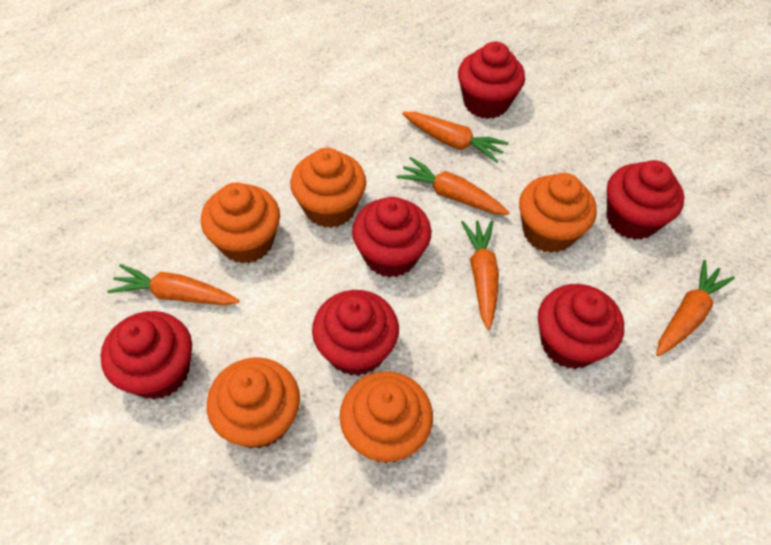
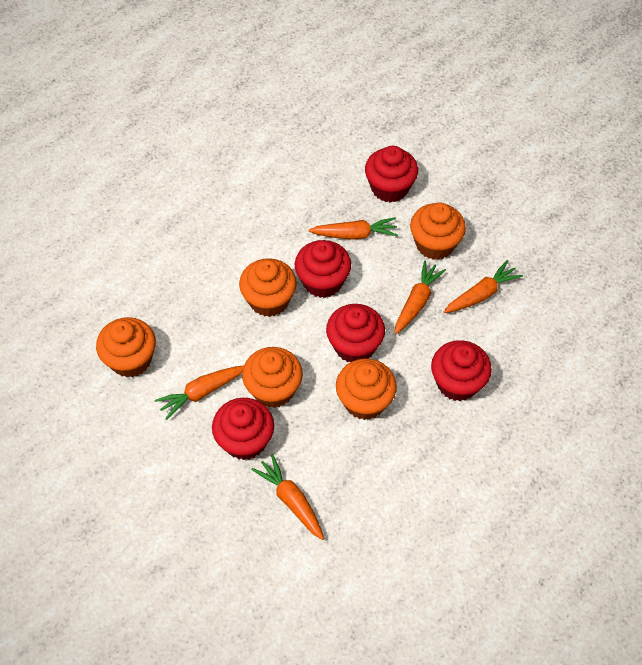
red cupcake: 6 -> 5

